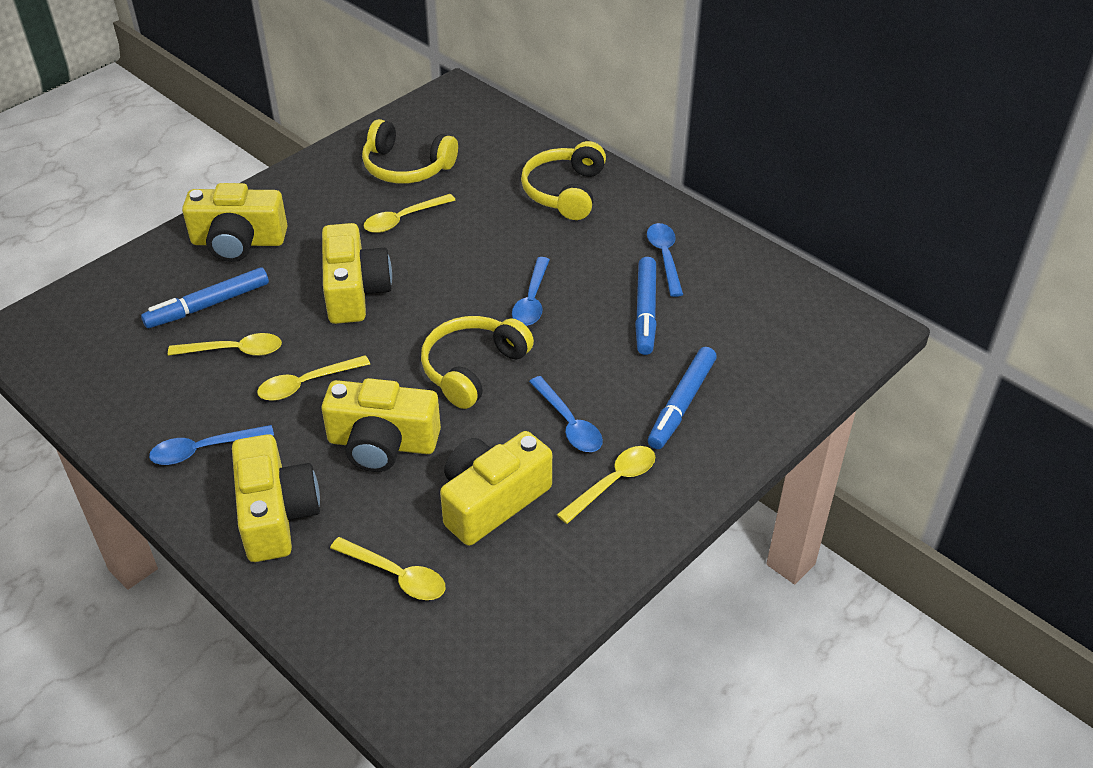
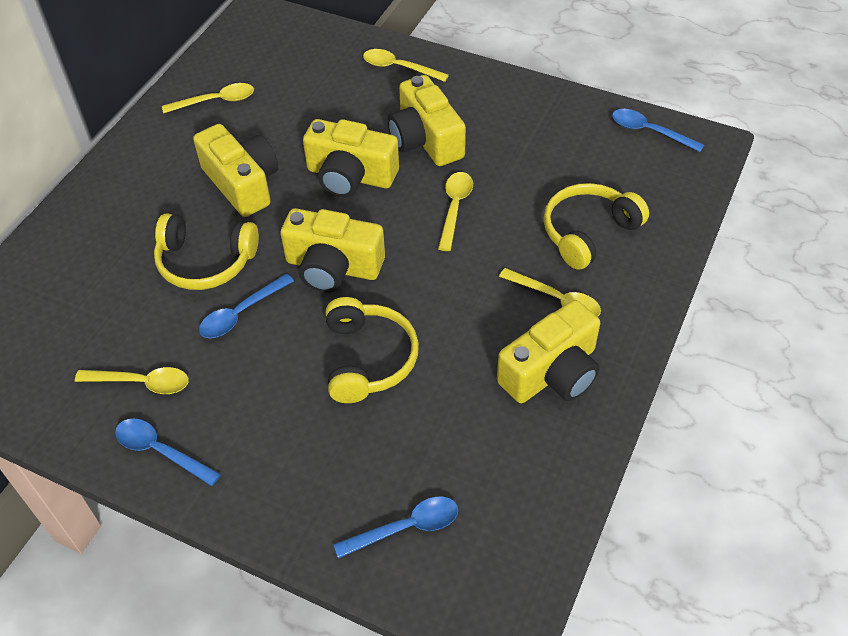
blue marker: 3 -> 0

